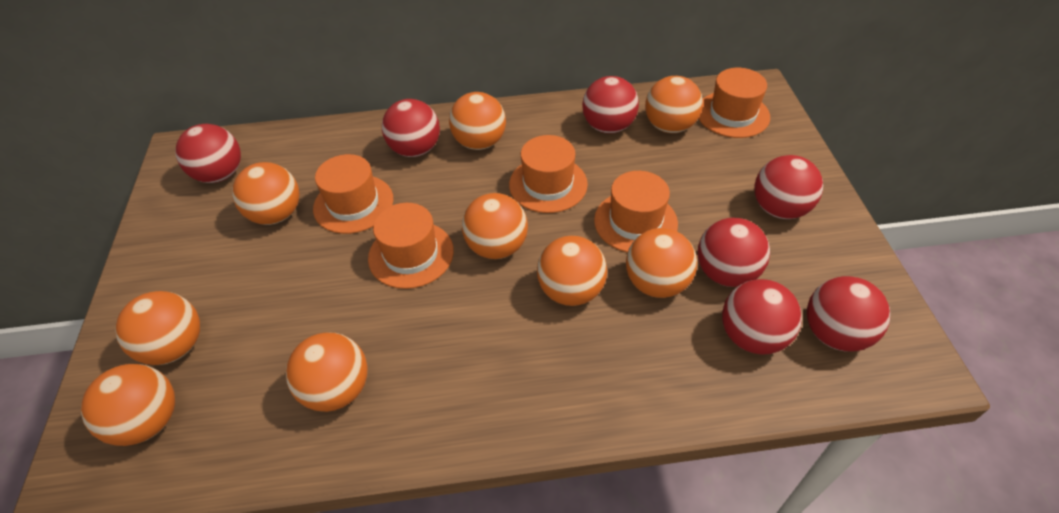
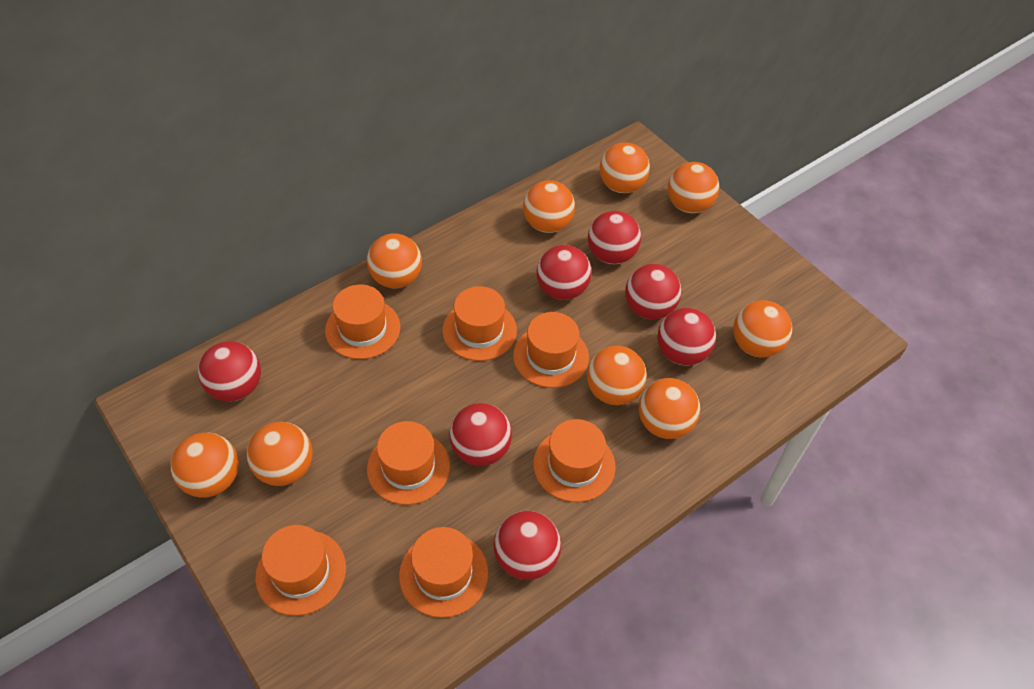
orange hat: 5 -> 7

